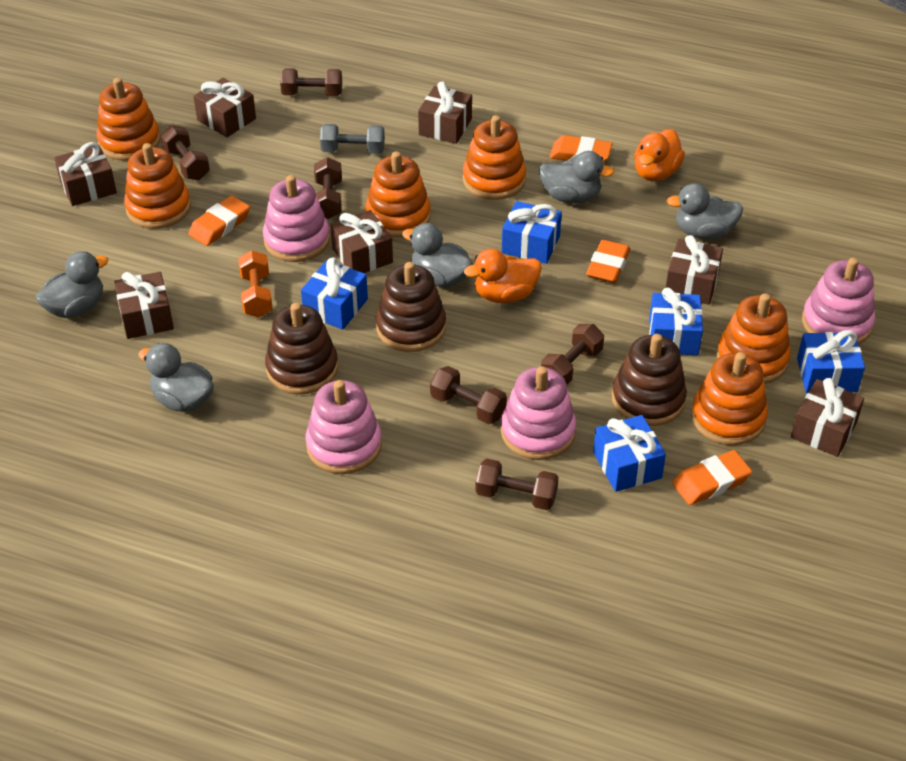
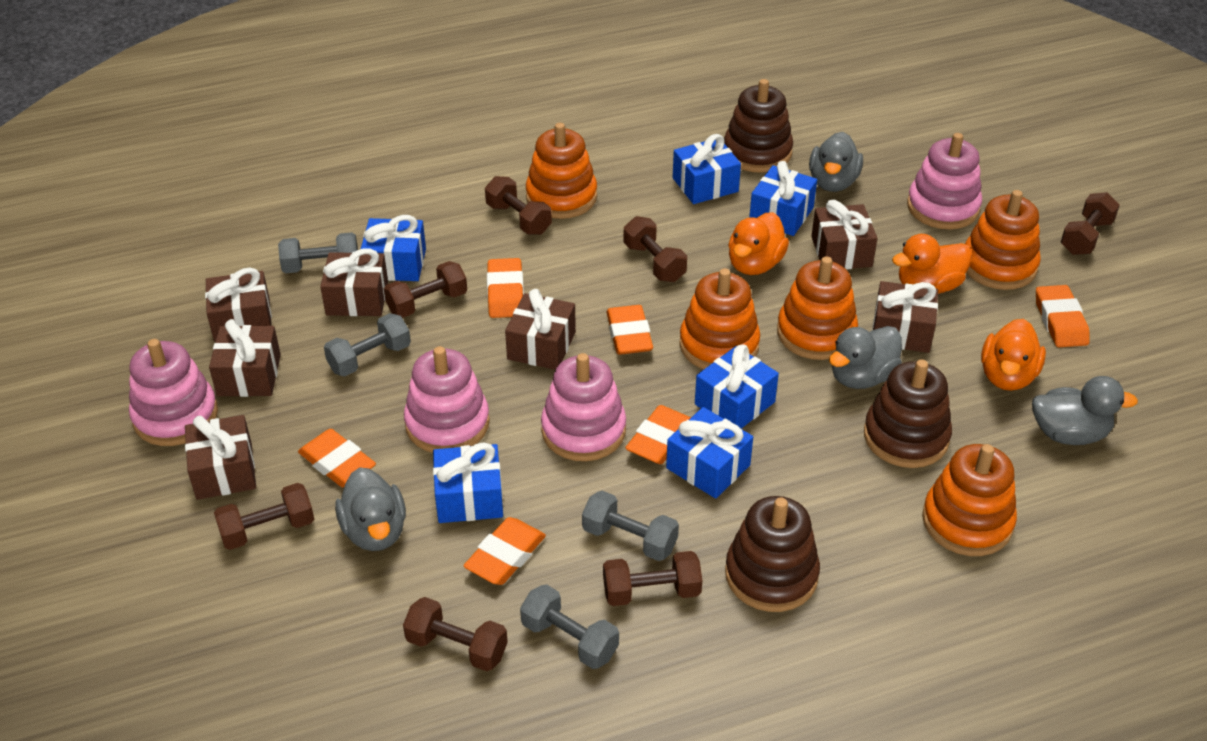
blue gift: 5 -> 6
brown dumbbell: 6 -> 7
grey duck: 5 -> 4
grey dumbbell: 1 -> 4
orange duck: 2 -> 3
orange dumbbell: 1 -> 0
orange eraser: 4 -> 6
orange stacking toy: 6 -> 5

